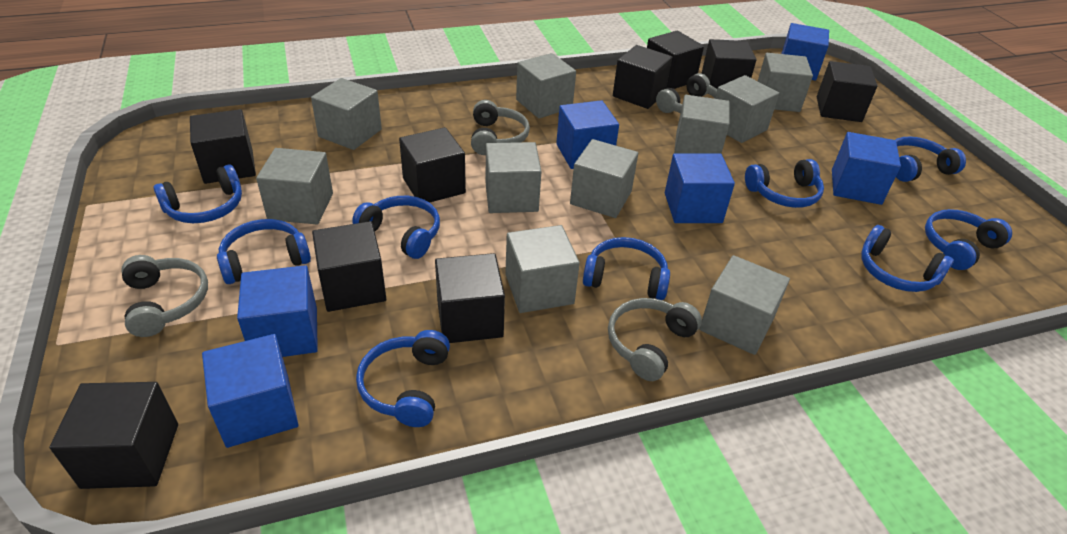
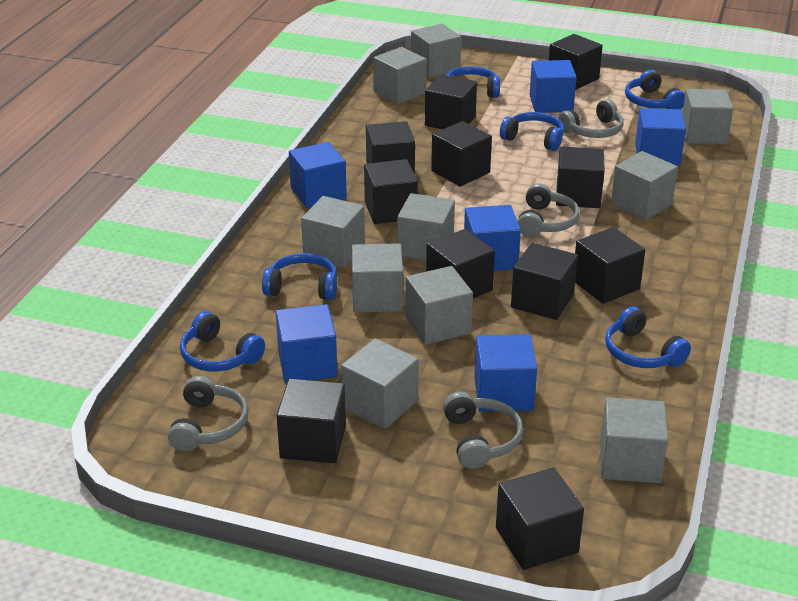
black cube: 9 -> 11
blue headphones: 9 -> 6

